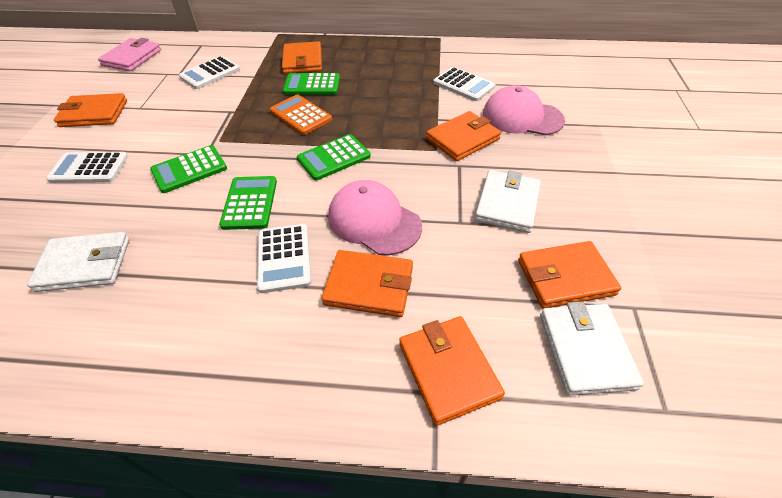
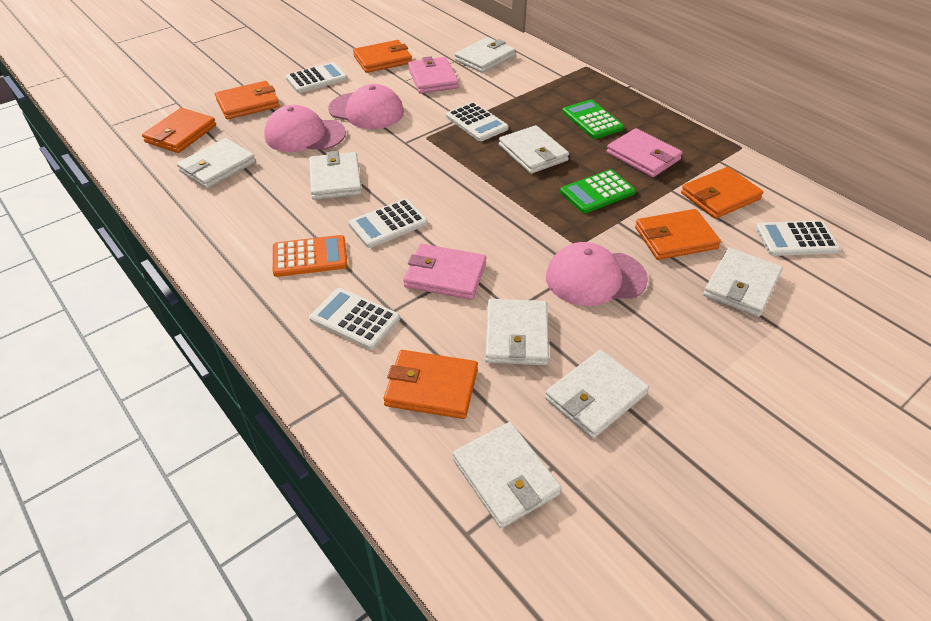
green calculator: 4 -> 2
pink cap: 2 -> 3
pink wallet: 1 -> 3
white calculator: 4 -> 5
white wallet: 3 -> 8

